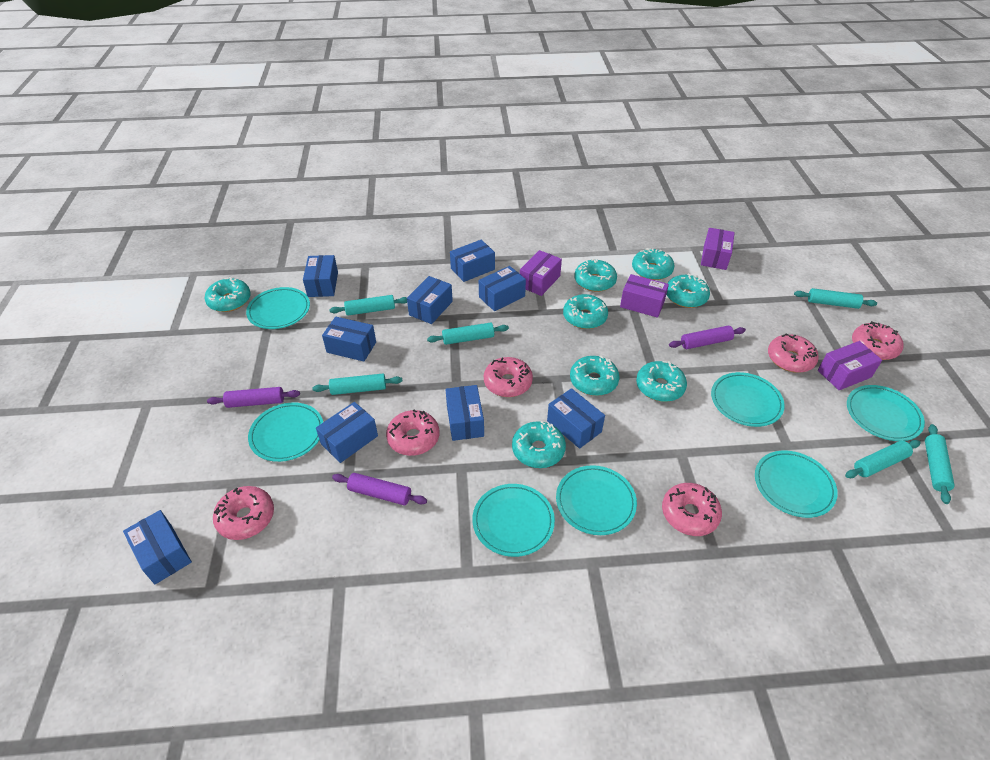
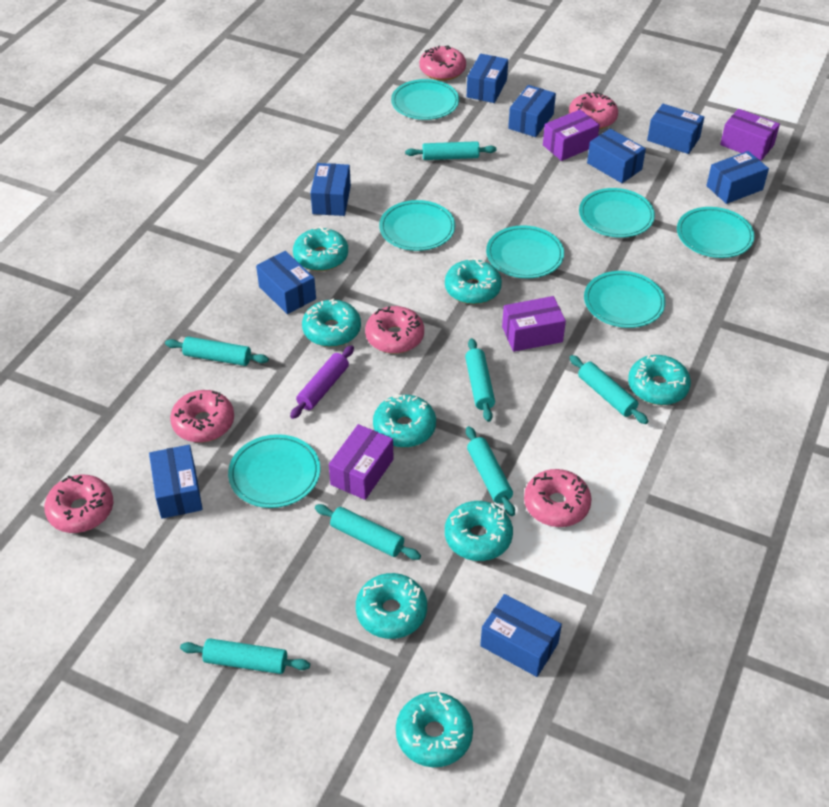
purple rolling pin: 3 -> 1
turquoise rolling pin: 6 -> 7

